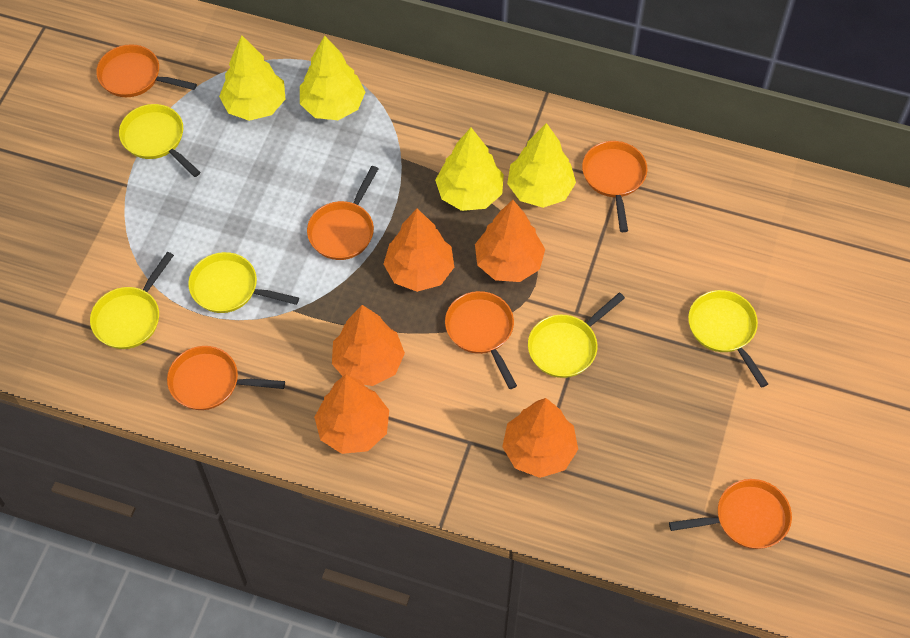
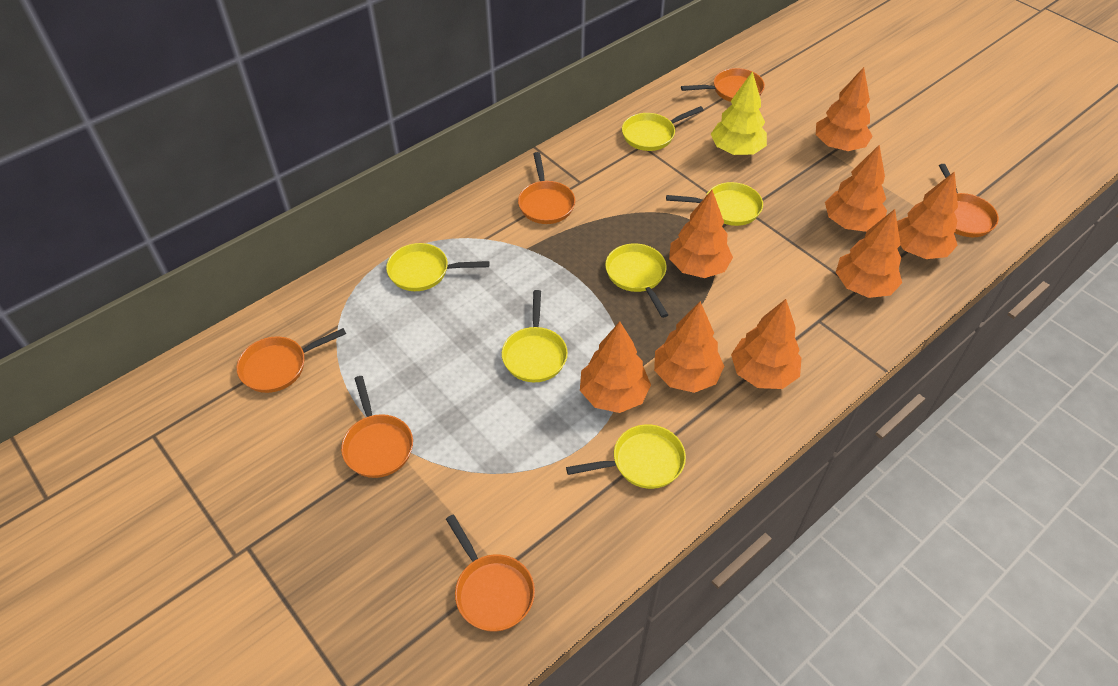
orange tree: 5 -> 8
yellow pan: 5 -> 6
yellow tree: 4 -> 1

